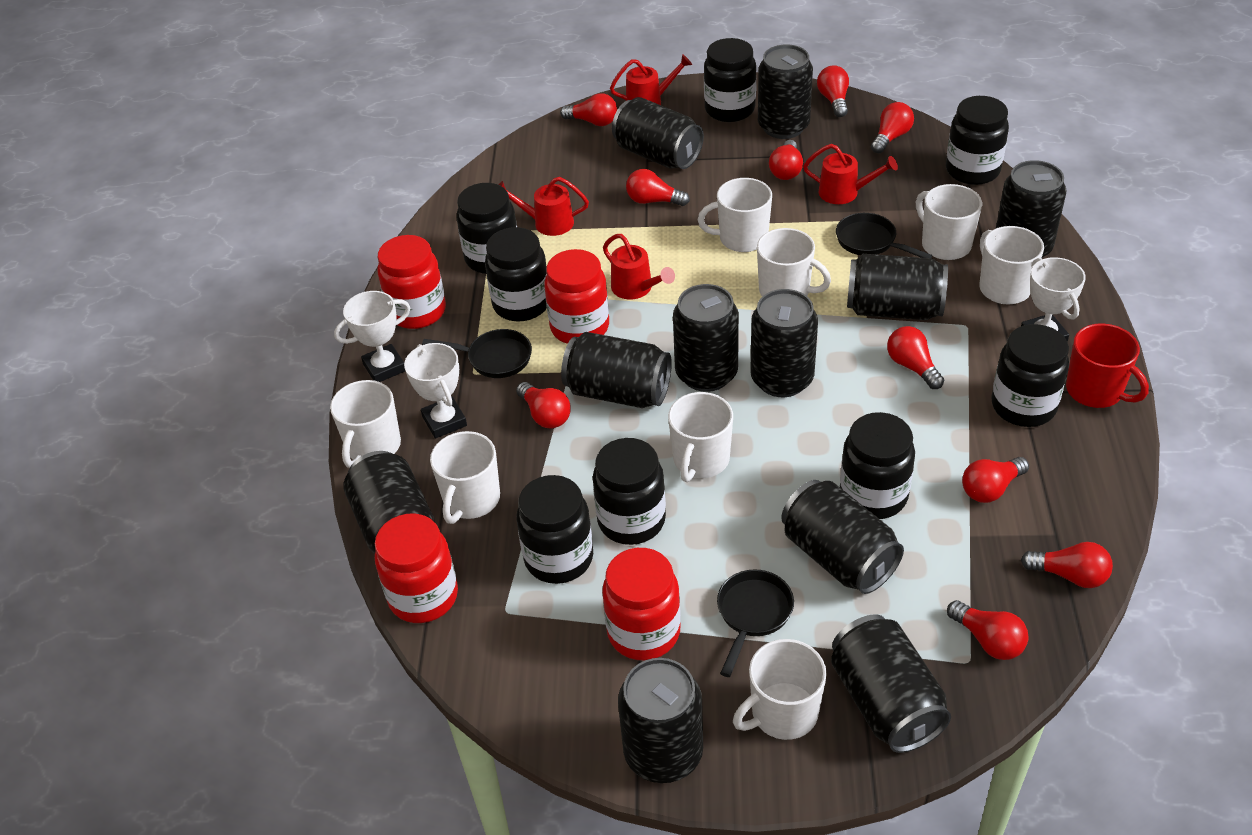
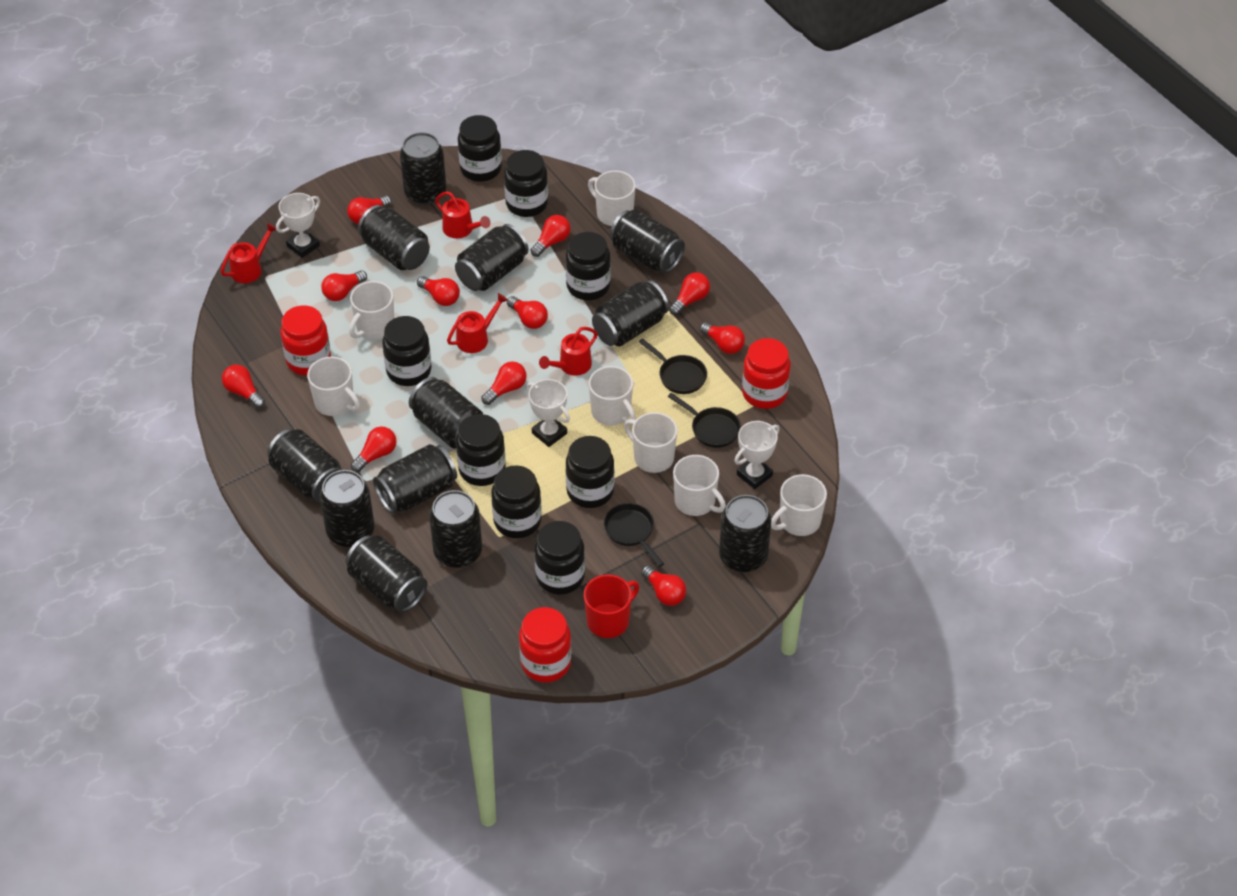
black can: 11 -> 12
red jar: 4 -> 3
red light bulb: 10 -> 11
white mug: 8 -> 7

